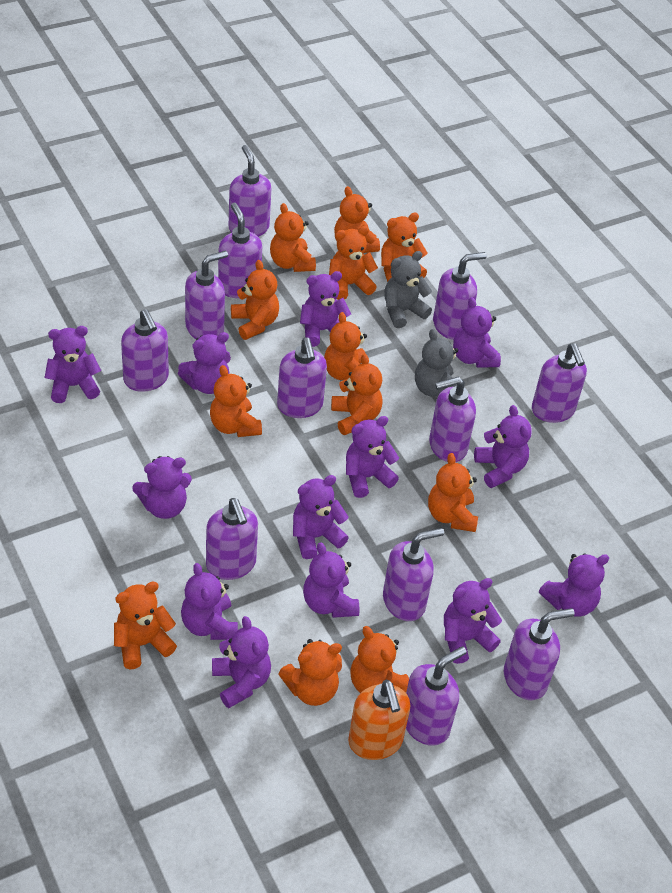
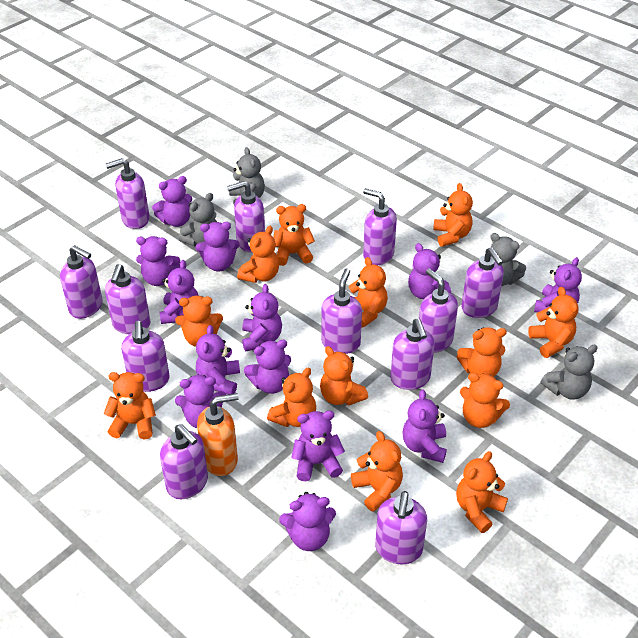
grey teddy bear: 2 -> 4
orange teddy bear: 12 -> 13

